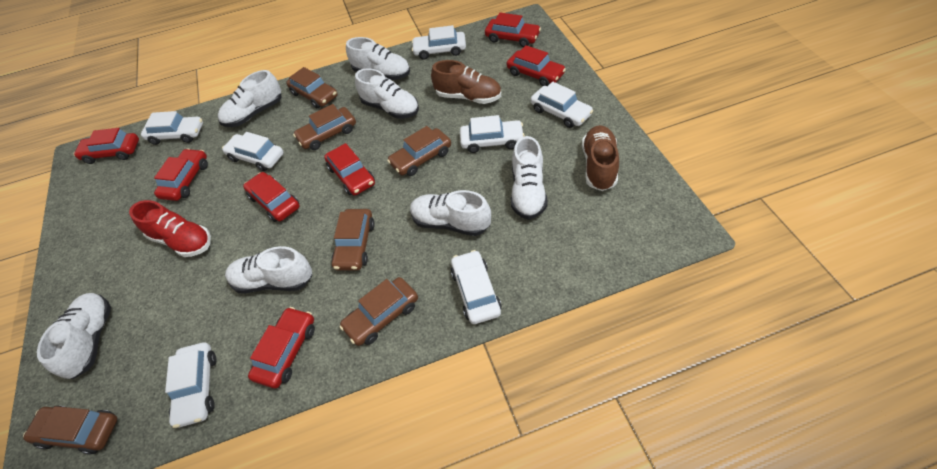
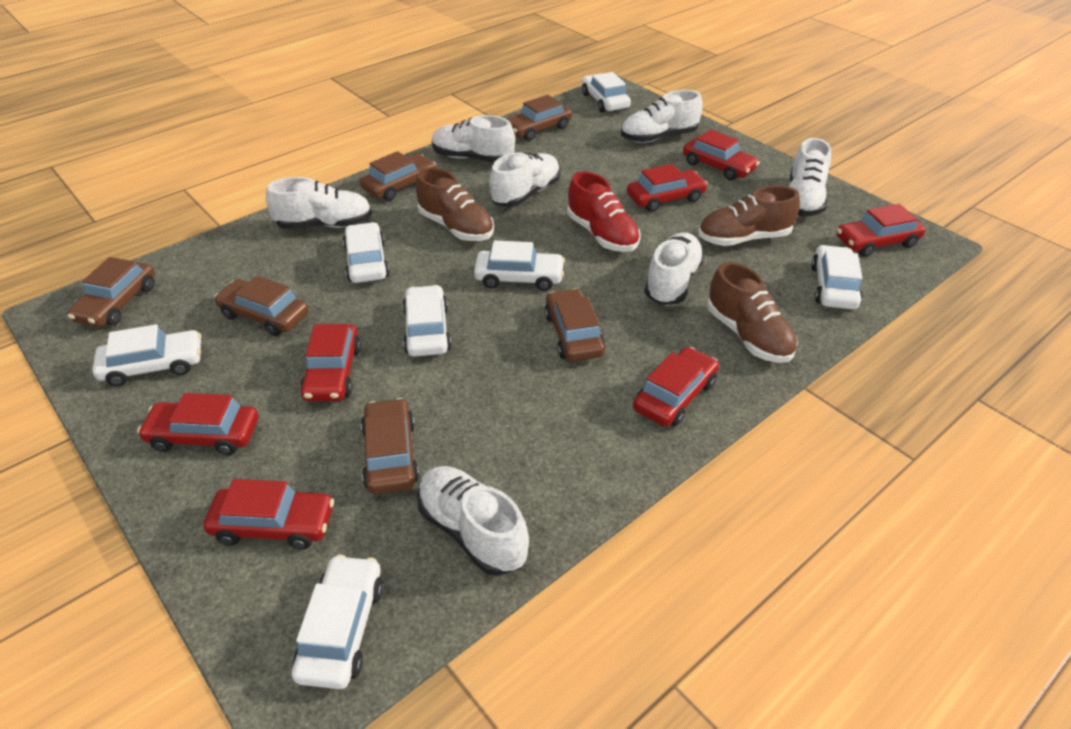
brown shoe: 2 -> 3

